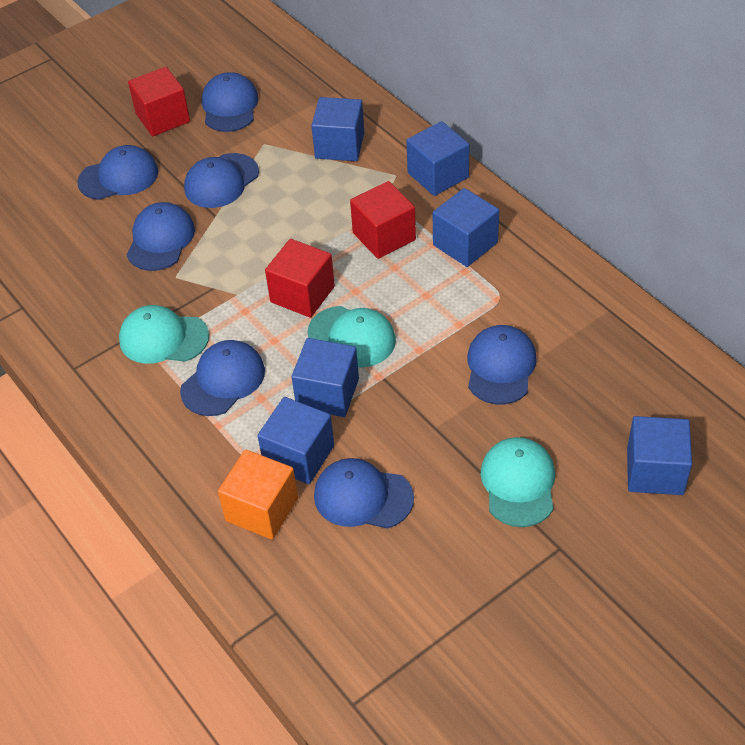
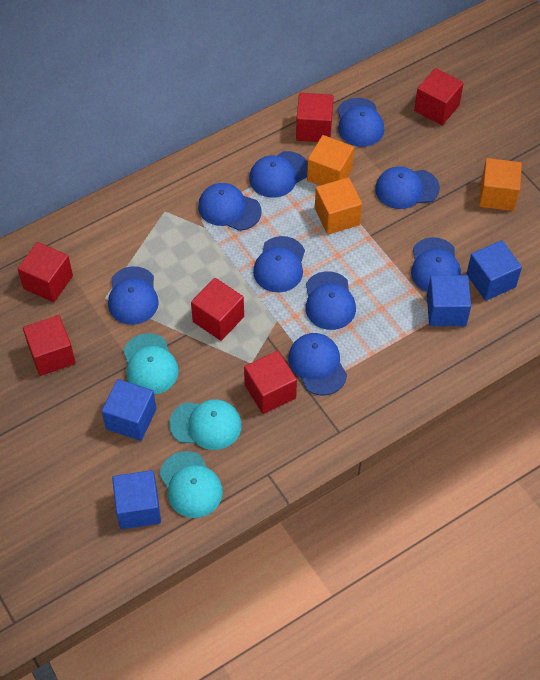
blue cap: 7 -> 9
blue cube: 6 -> 4
orange cube: 1 -> 3
red cube: 3 -> 6

